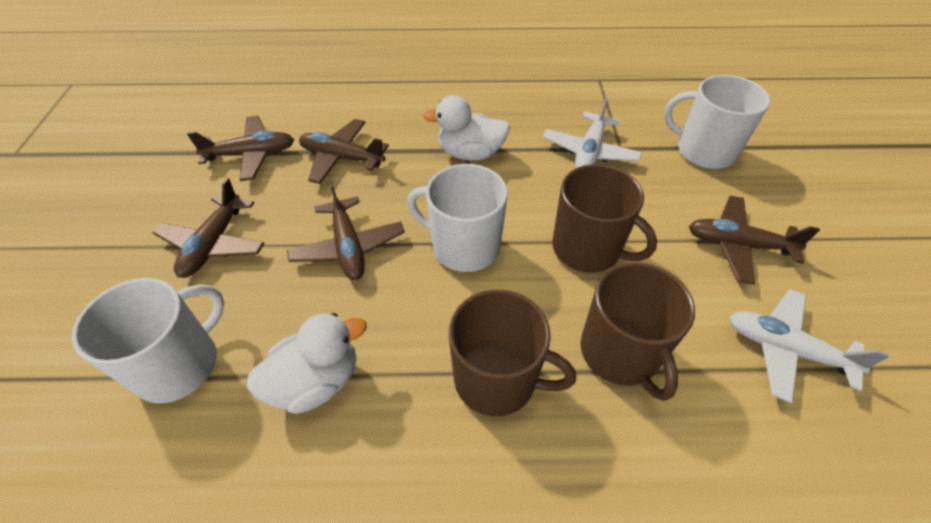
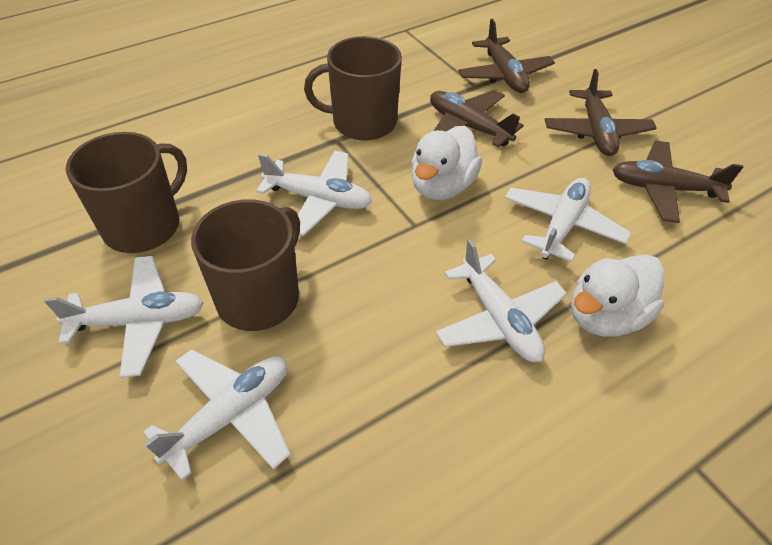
brown plane: 5 -> 4
white mug: 3 -> 0
white plane: 2 -> 5

